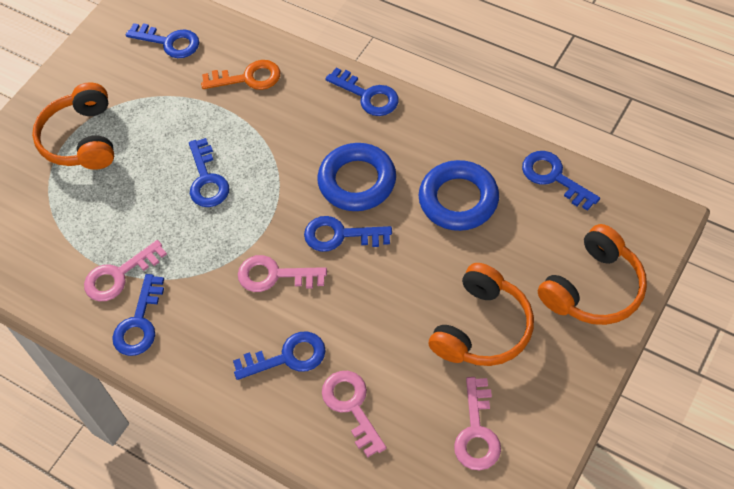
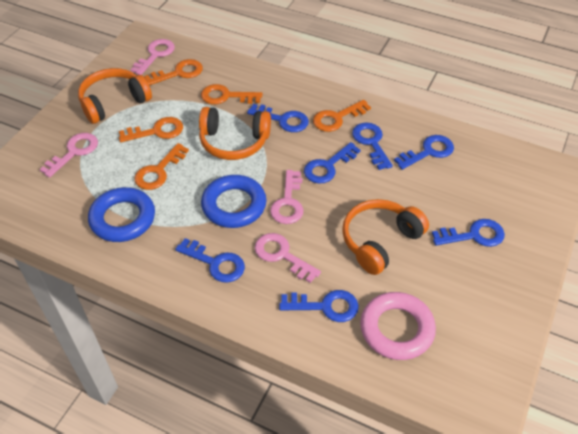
orange key: 1 -> 5
pink ring: 0 -> 1

